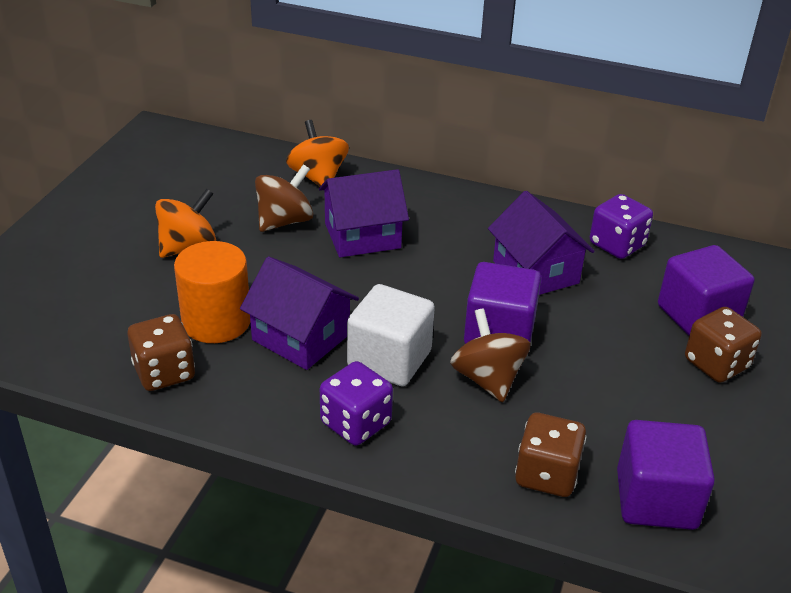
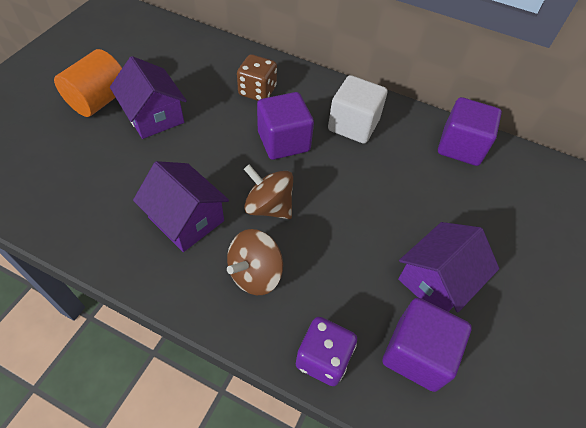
brown dice: 3 -> 1
orange spinning top: 2 -> 0
purple dice: 2 -> 1

